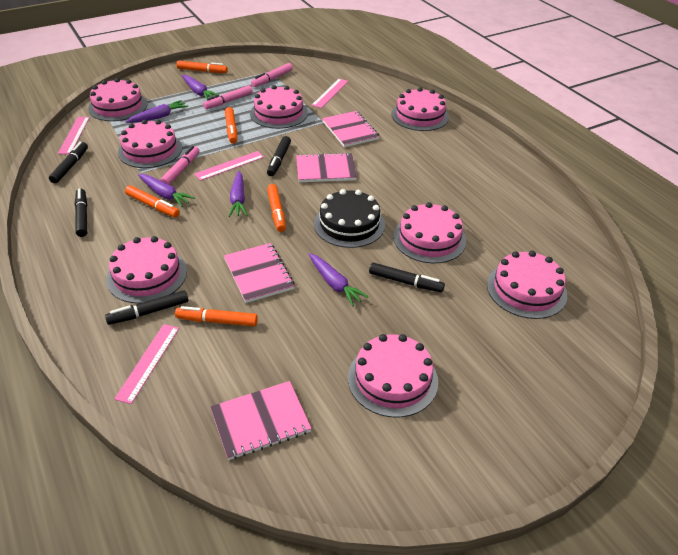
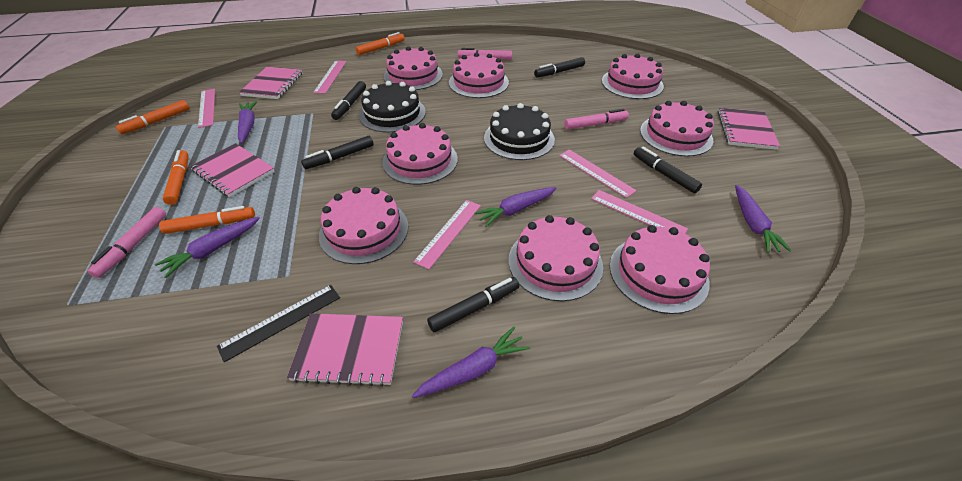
black cake: 1 -> 2
black ruler: 0 -> 1
orange marker: 5 -> 4
pink ruler: 4 -> 5

